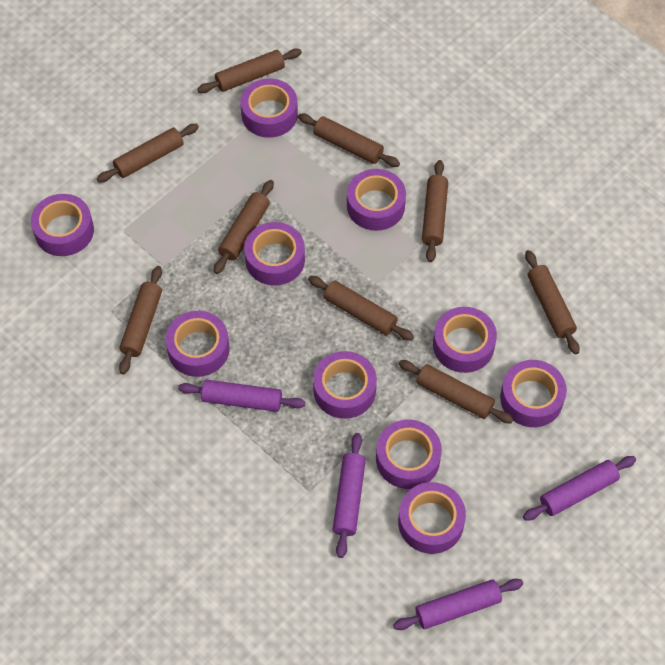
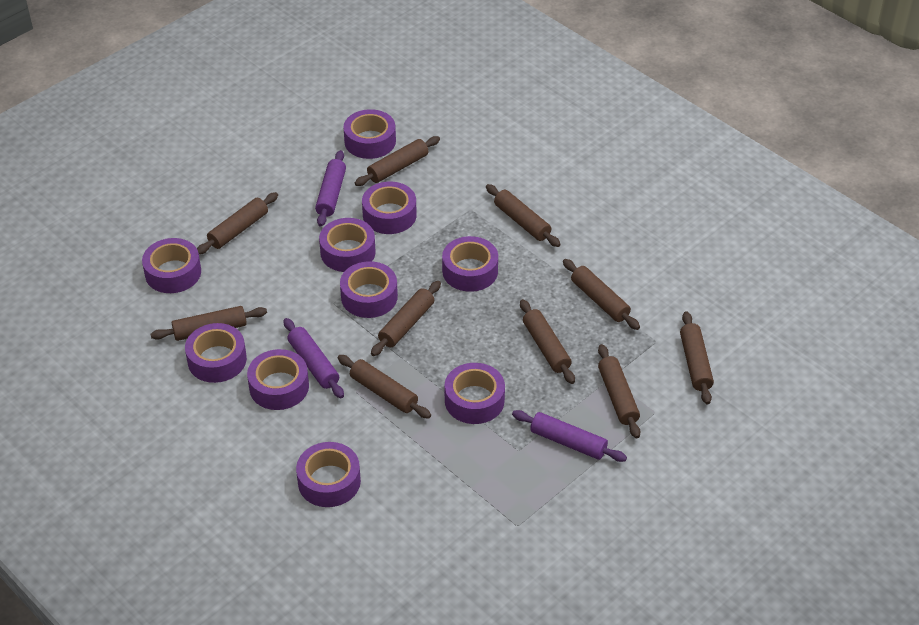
brown rolling pin: 9 -> 10
purple rolling pin: 4 -> 3

